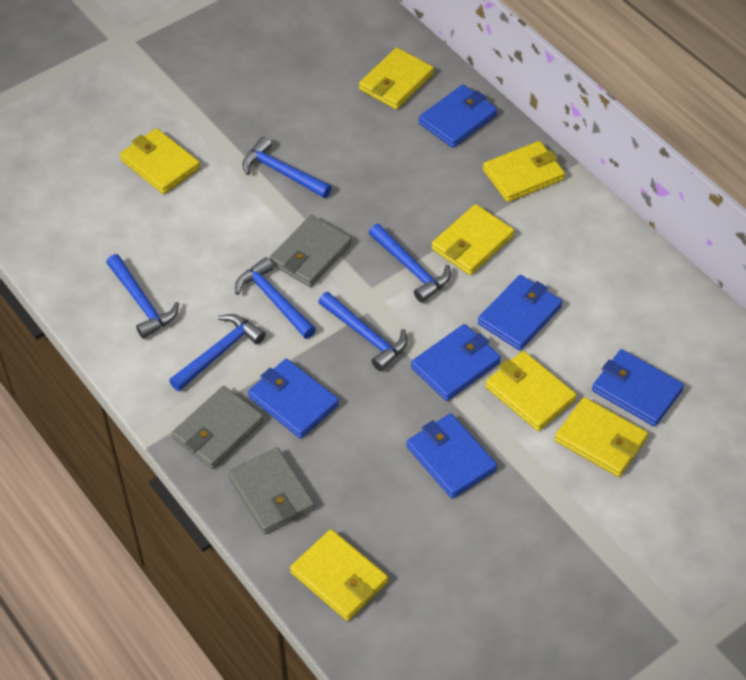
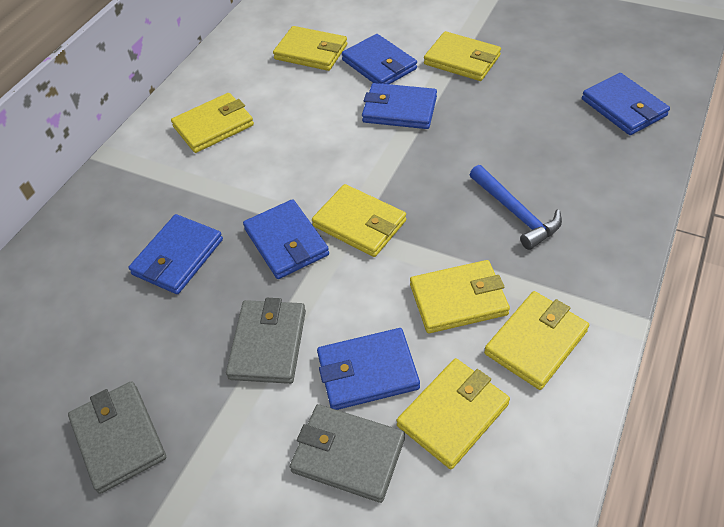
blue hammer: 6 -> 1

